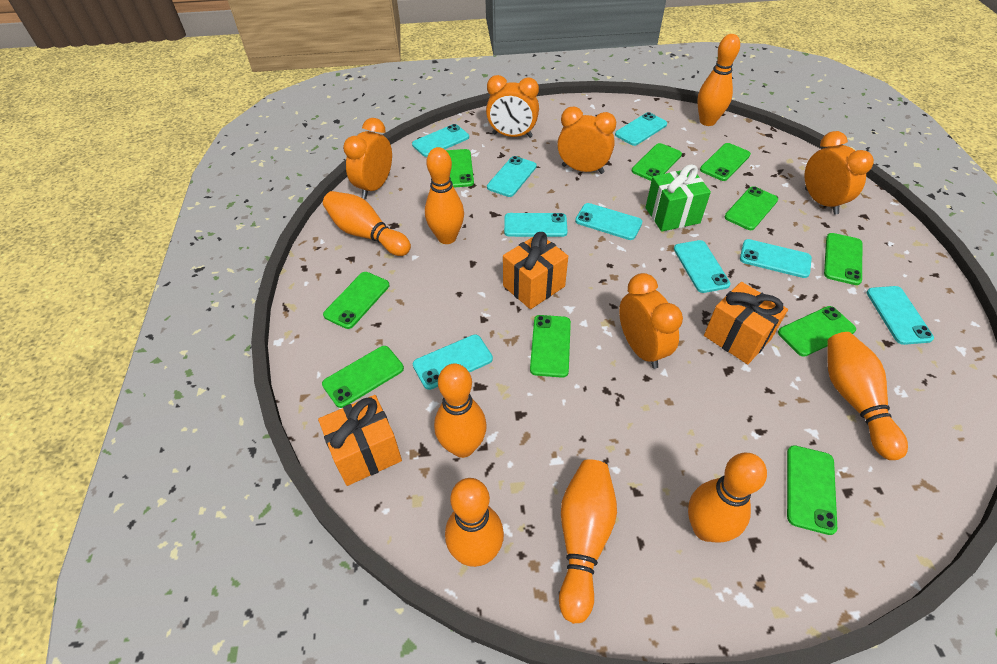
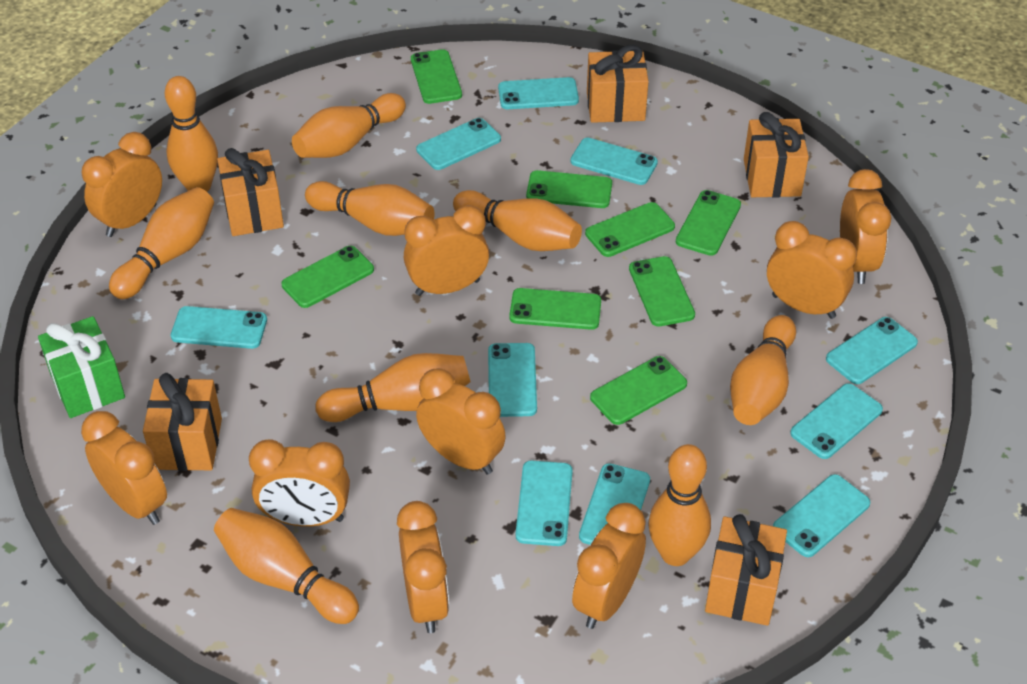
green phone: 10 -> 8
orange bowling pin: 8 -> 9
orange clock: 5 -> 9
orange gift: 3 -> 5
turquoise phone: 9 -> 10

